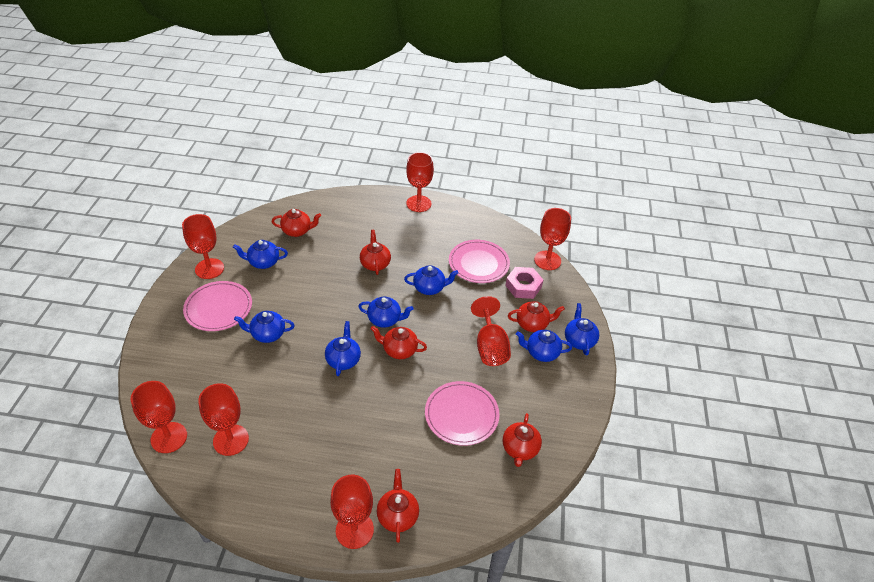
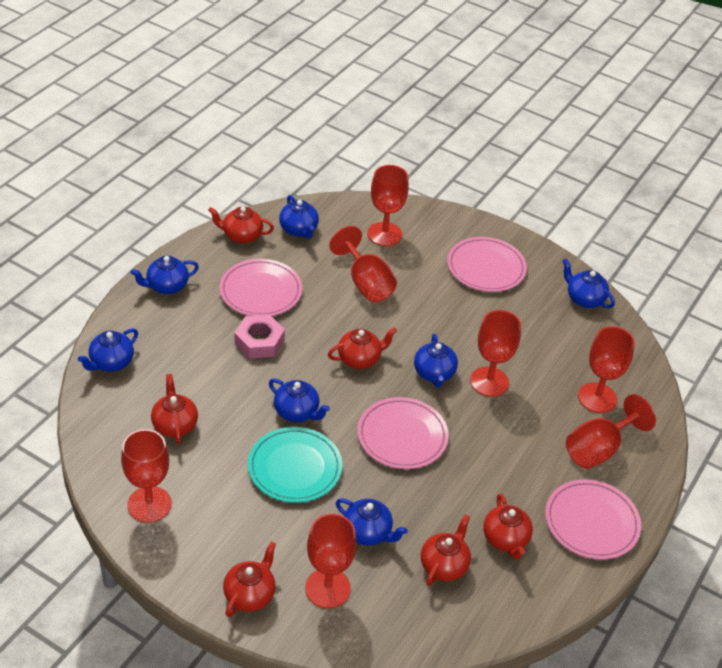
pink plate: 3 -> 4
turquoise plate: 0 -> 1

